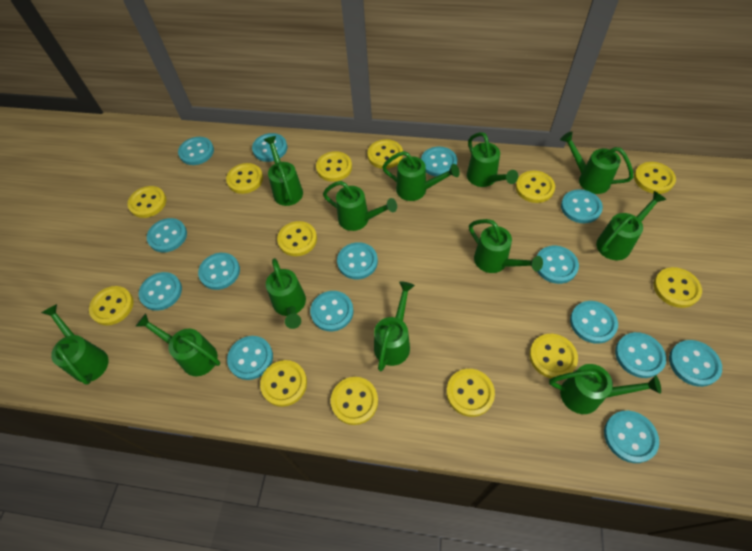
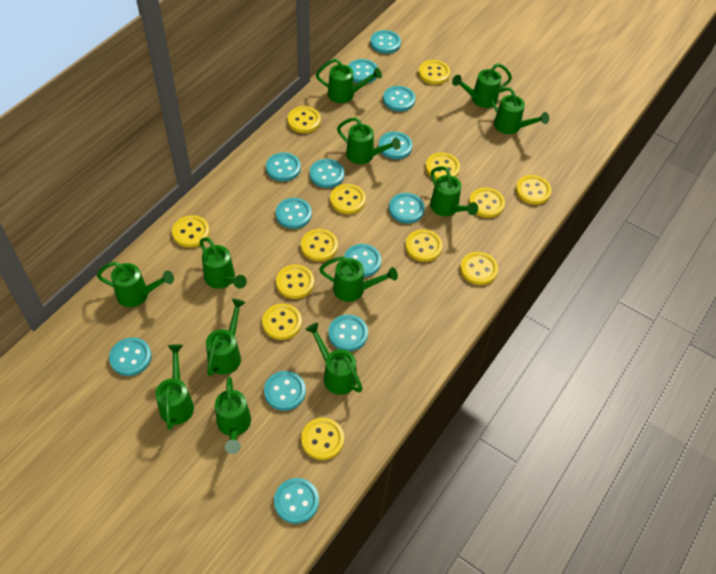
turquoise button: 15 -> 13

